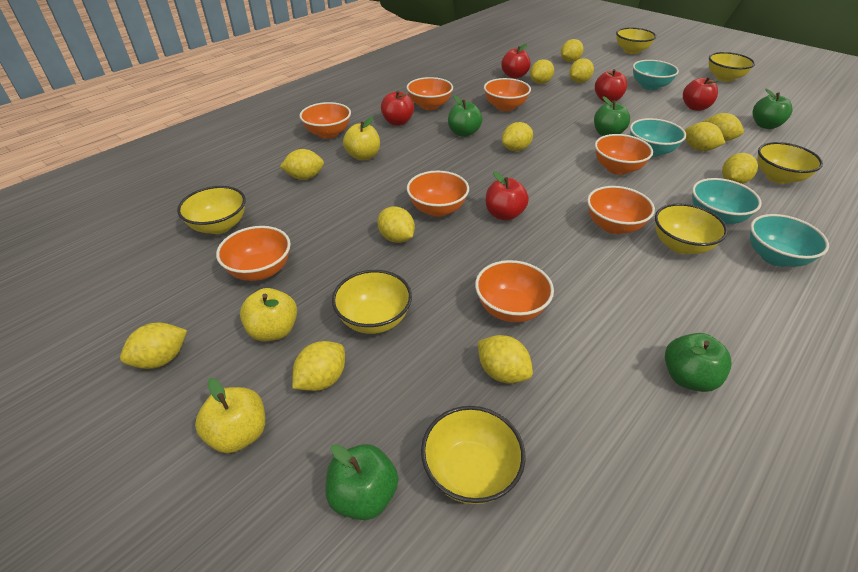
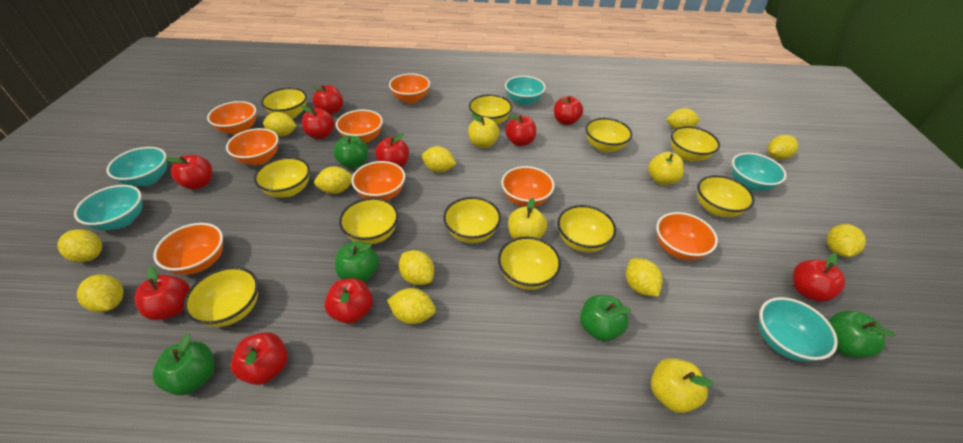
red apple: 5 -> 10
turquoise bowl: 4 -> 5
yellow apple: 3 -> 4
yellow bowl: 7 -> 11
yellow lemon: 12 -> 11

